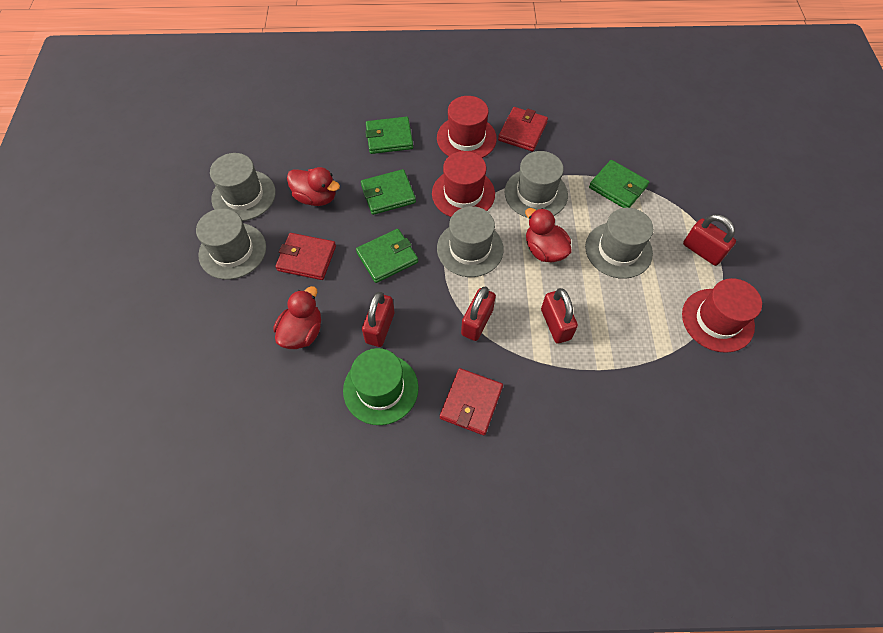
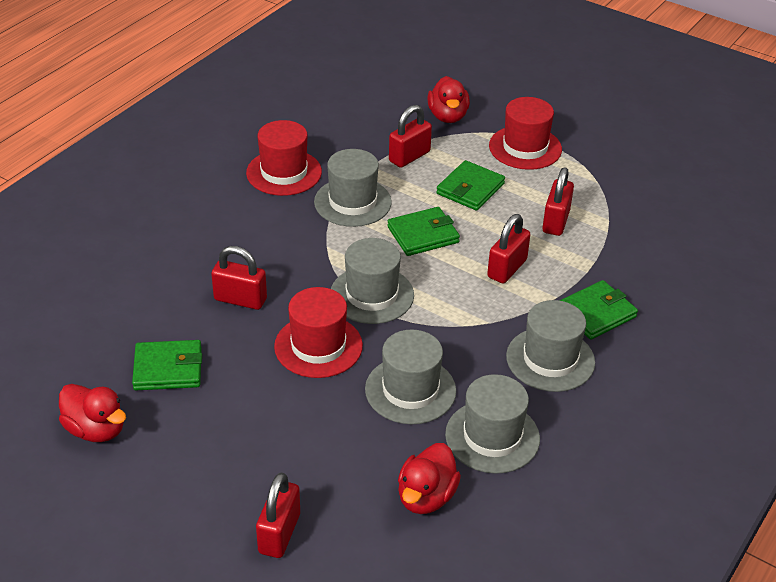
green hat: 1 -> 0
red padlock: 4 -> 5
red wallet: 3 -> 0

